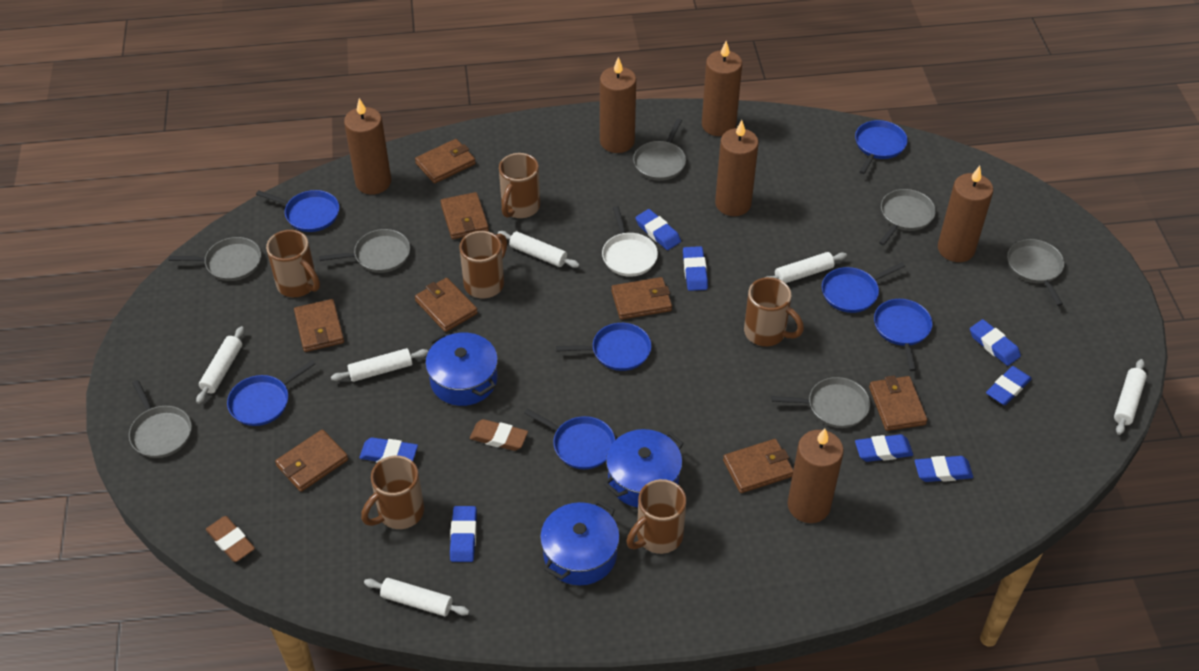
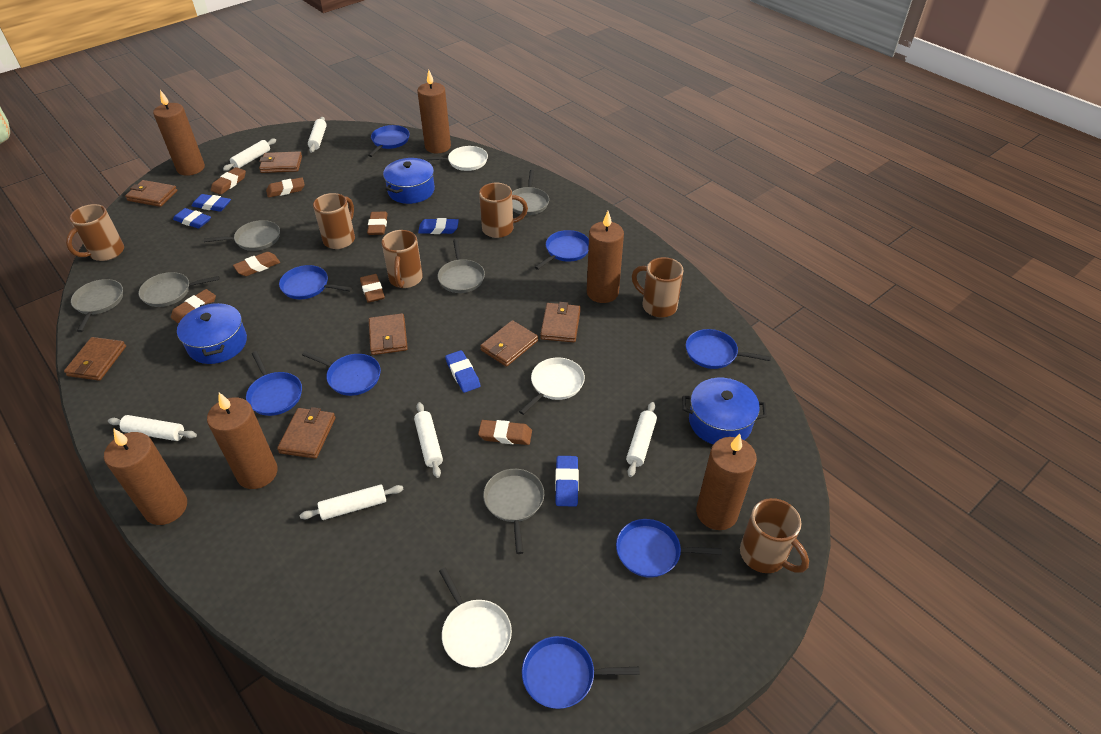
blue eraser: 8 -> 5
blue pan: 7 -> 8
brown eraser: 2 -> 7
brown wallet: 8 -> 7
grey pan: 7 -> 6
white pan: 1 -> 3

